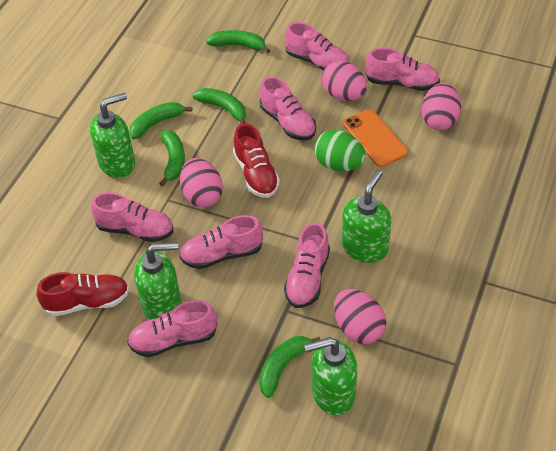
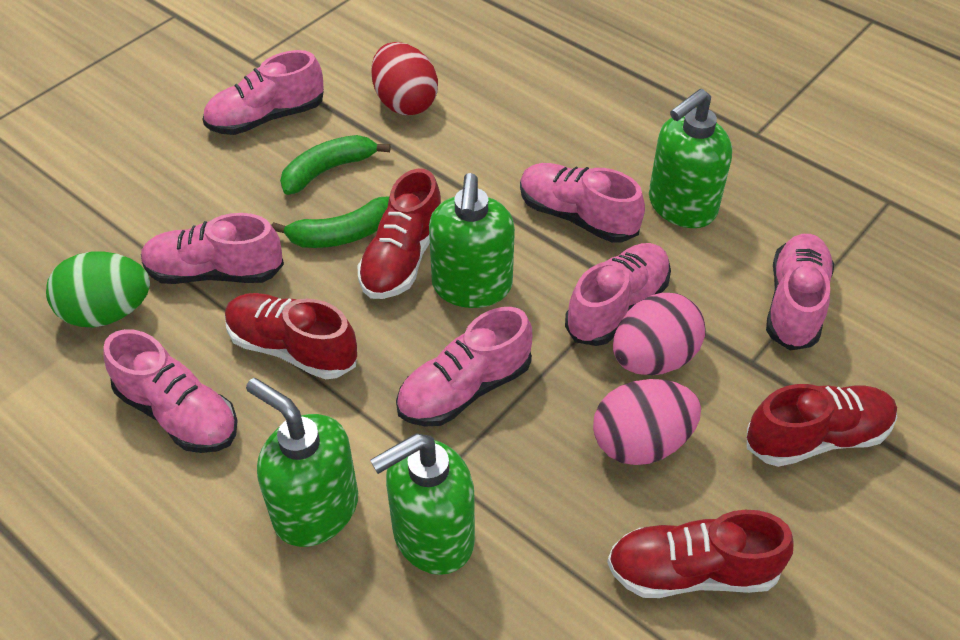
green banana: 5 -> 2
orange phone: 1 -> 0
pink egg: 4 -> 2
red egg: 0 -> 1
red shoe: 2 -> 4

